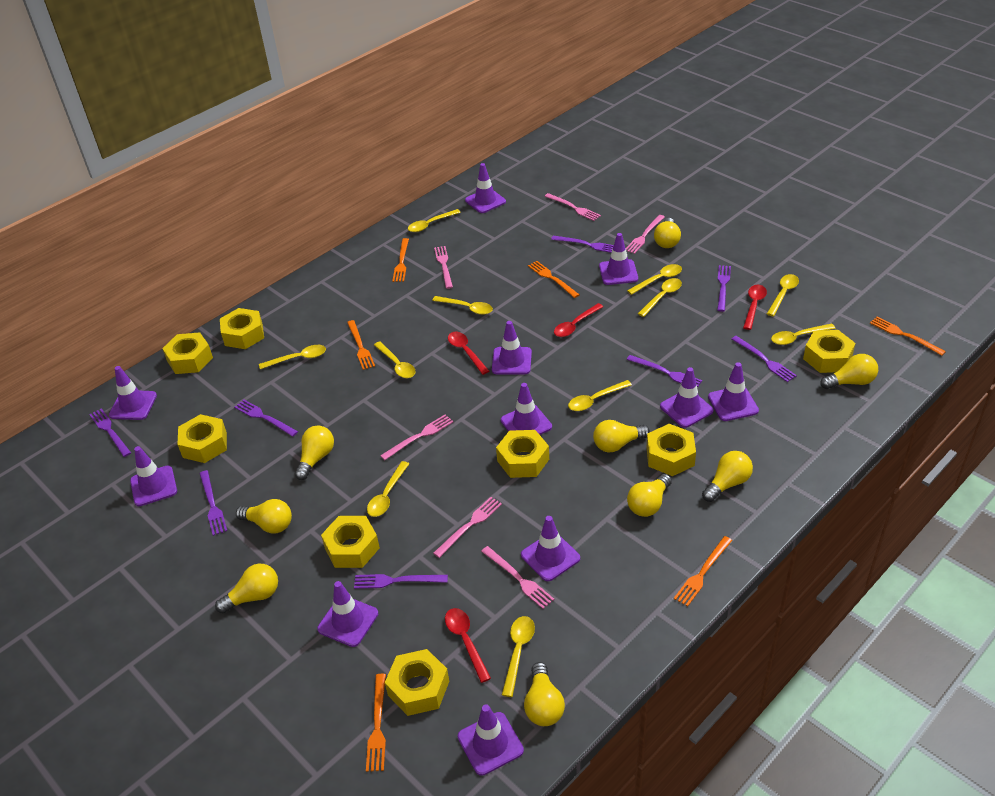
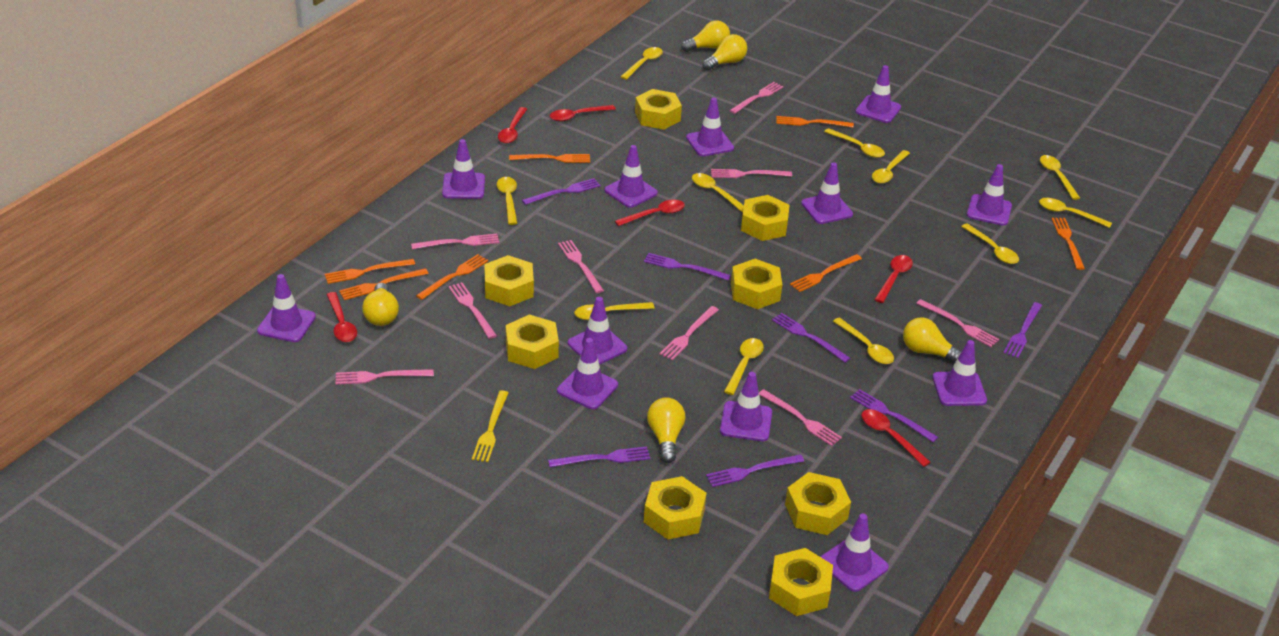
orange fork: 6 -> 7
pink fork: 6 -> 9
purple fork: 8 -> 7
purple traffic cone: 11 -> 12
red spoon: 4 -> 6
yellow fork: 0 -> 1
yellow light bulb: 9 -> 5

